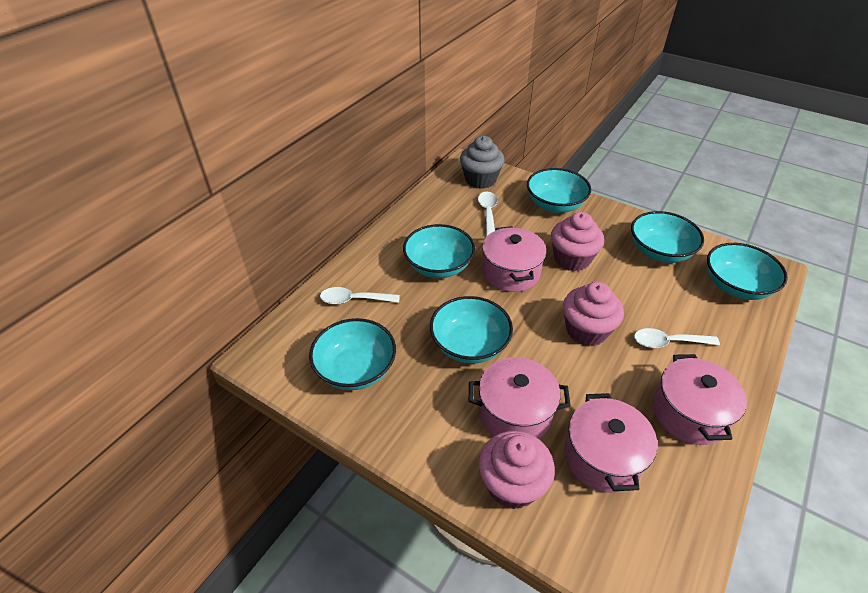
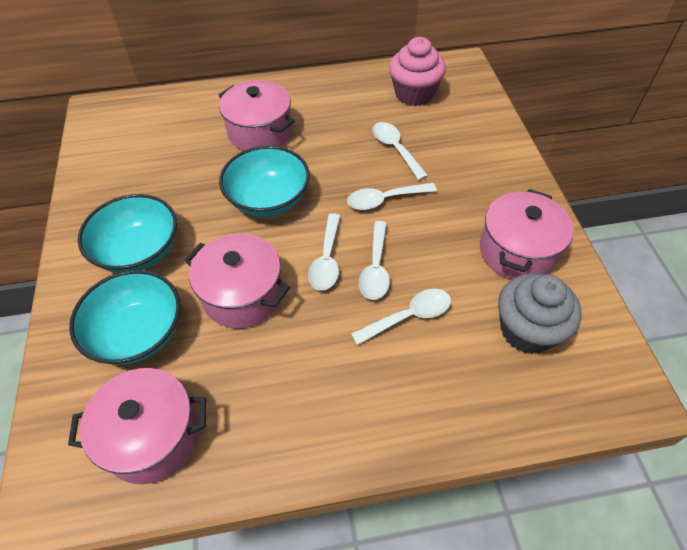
pink cupcake: 3 -> 1
turquoise bowl: 6 -> 3
white spoon: 3 -> 5

